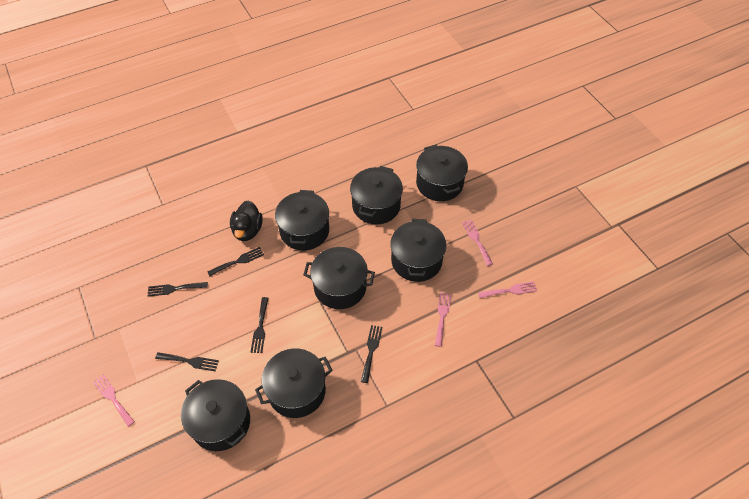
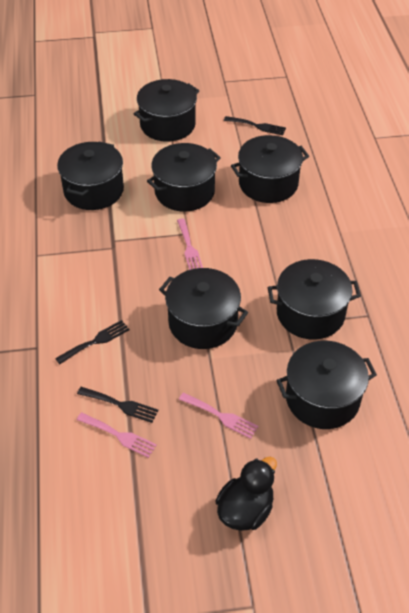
black fork: 5 -> 3
pink fork: 4 -> 3

